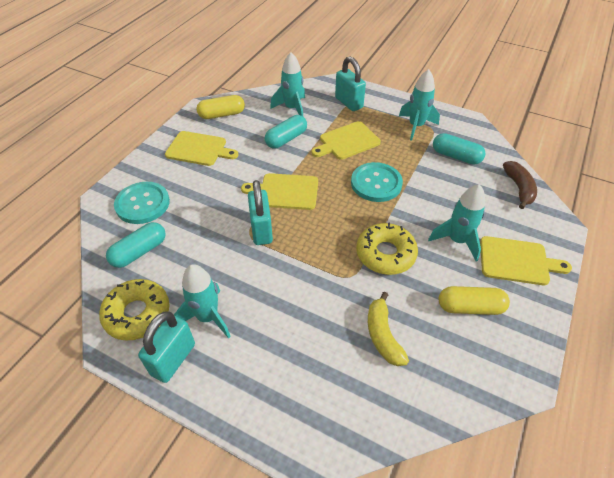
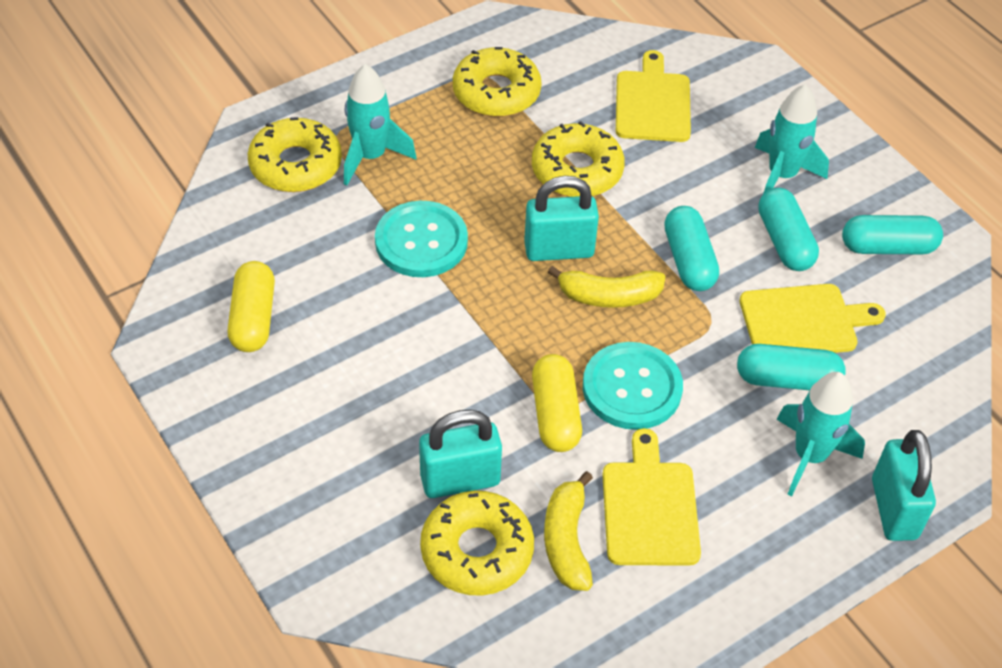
brown banana: 1 -> 0
turquoise capsule: 3 -> 4
turquoise rocket: 4 -> 3
yellow banana: 1 -> 2
yellow cutting board: 4 -> 3
yellow donut: 2 -> 4

